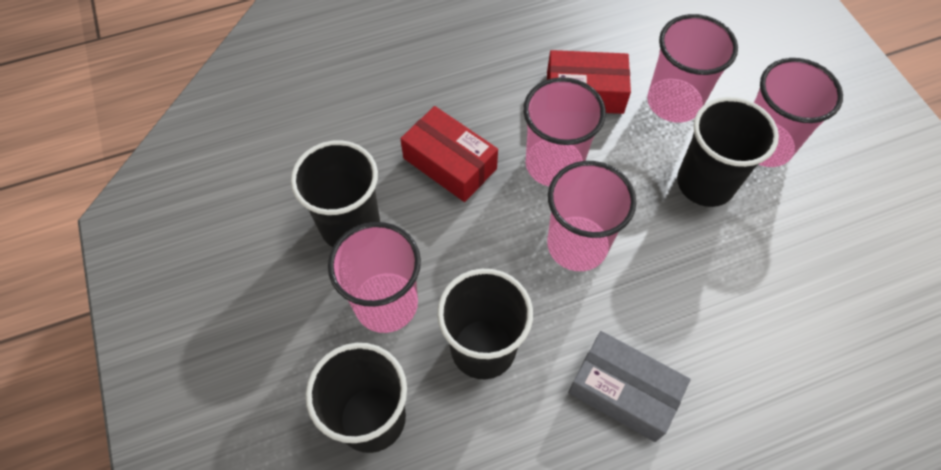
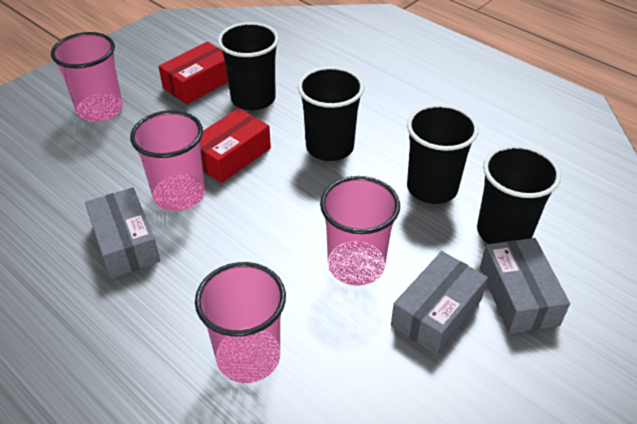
grey box: 1 -> 3
pink cup: 5 -> 4

